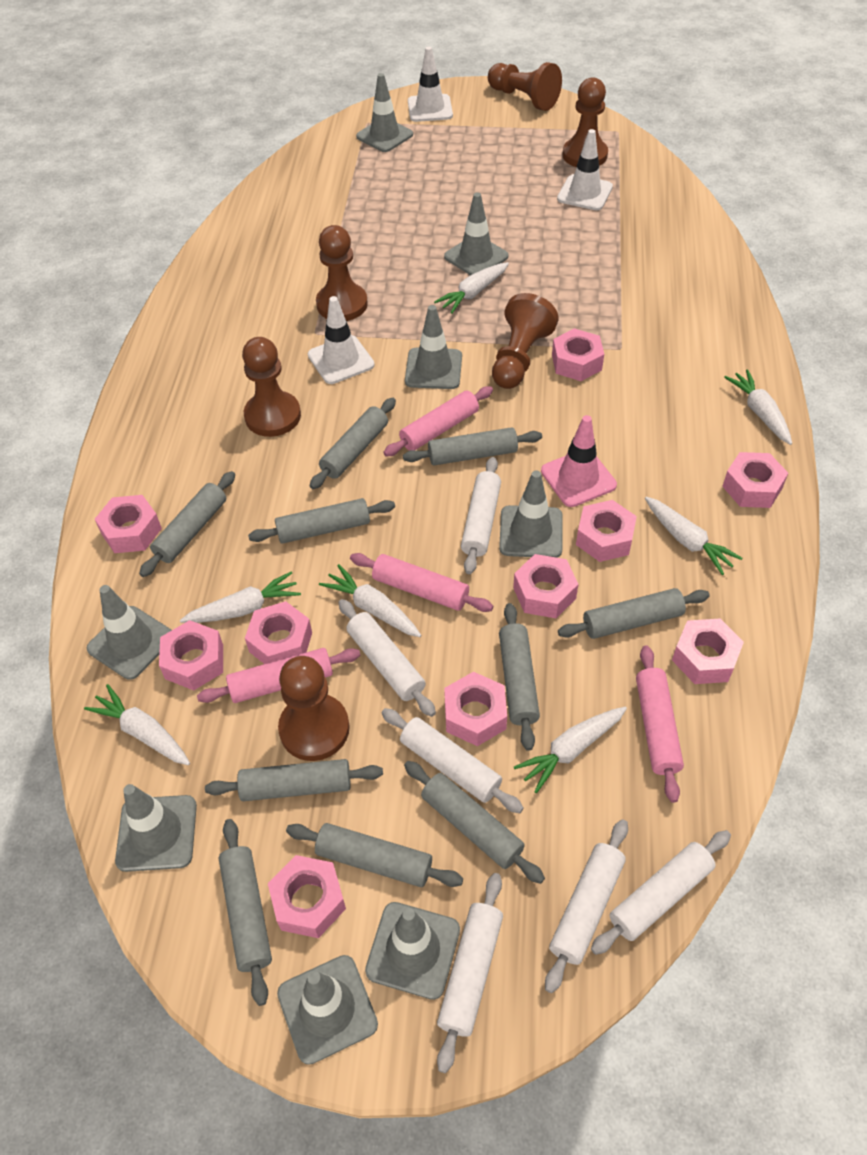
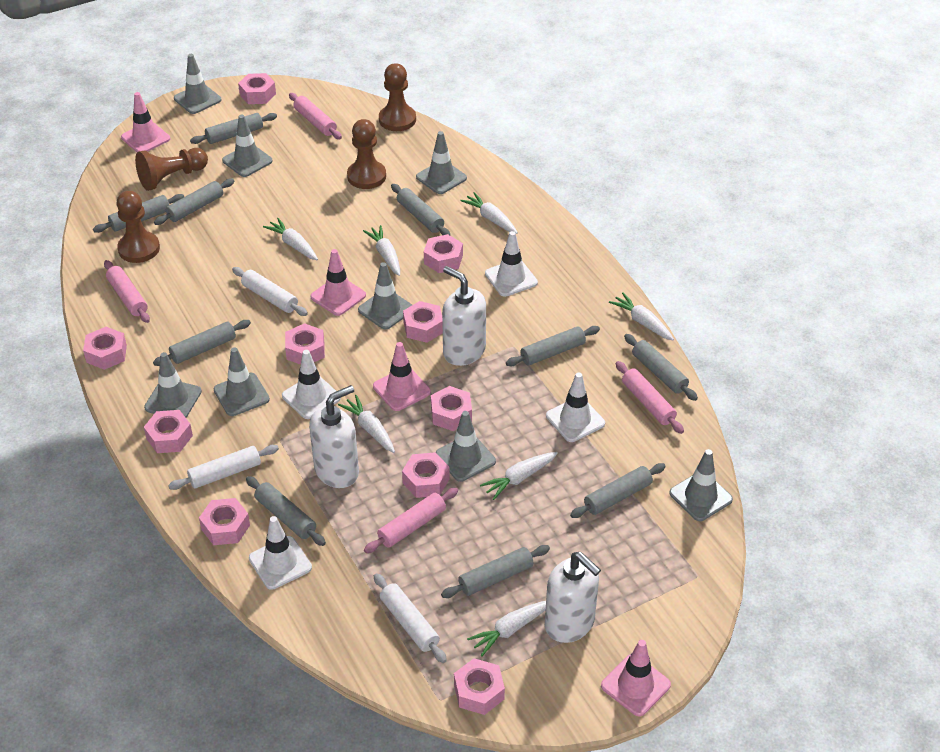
brown pawn: 6 -> 4
pink traffic cone: 1 -> 4
white rolling pin: 6 -> 3
white soap dispenser: 0 -> 3
white traffic cone: 3 -> 4

